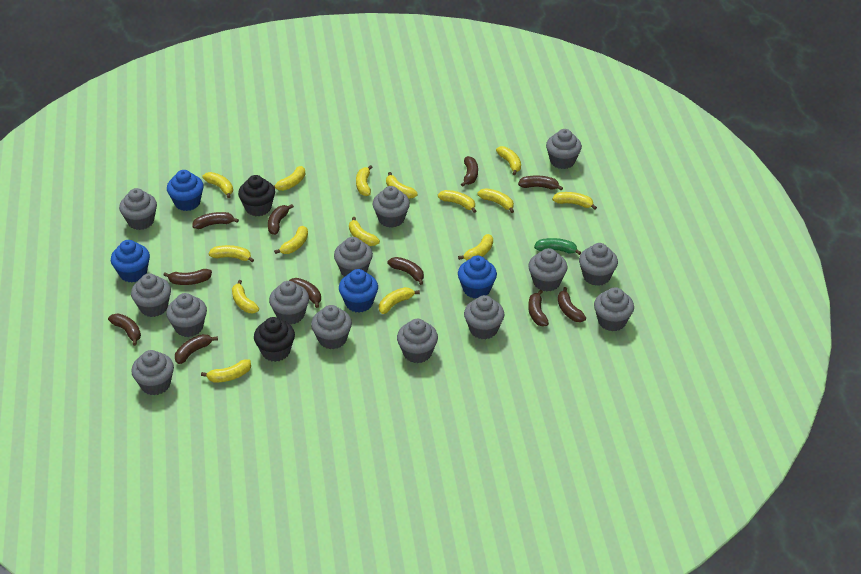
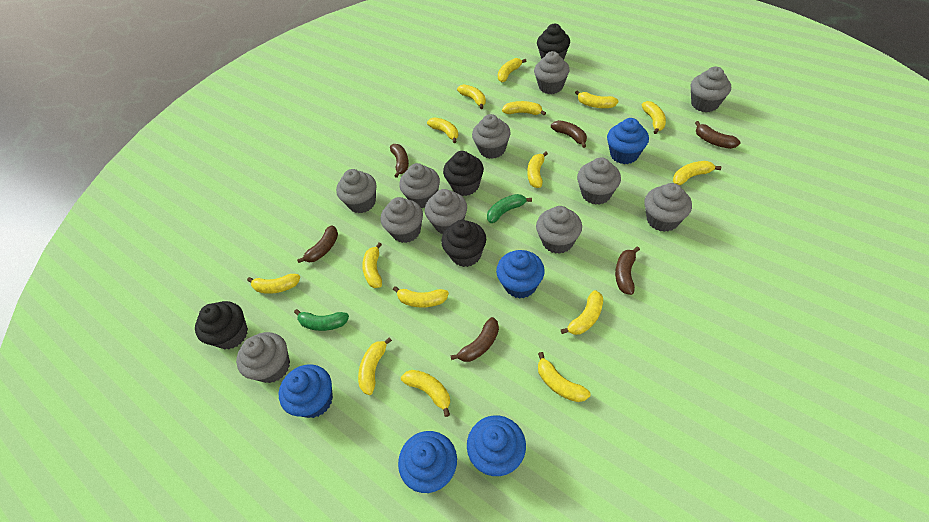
black cupcake: 2 -> 4
blue cupcake: 4 -> 5
brown banana: 11 -> 6
green banana: 1 -> 2
grey cupcake: 14 -> 11

